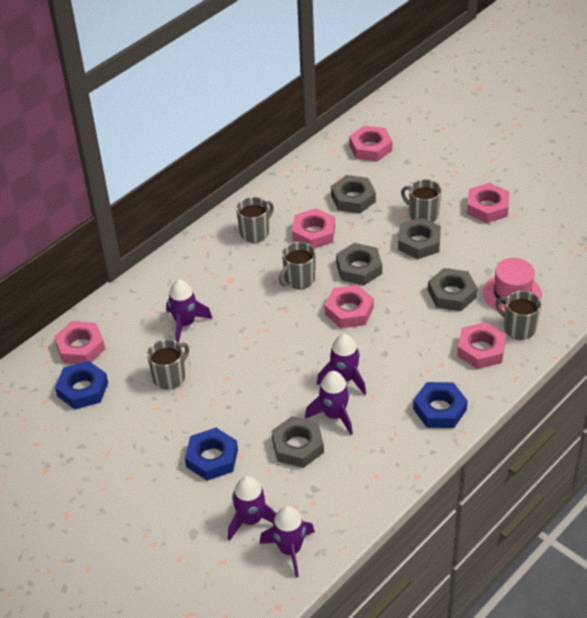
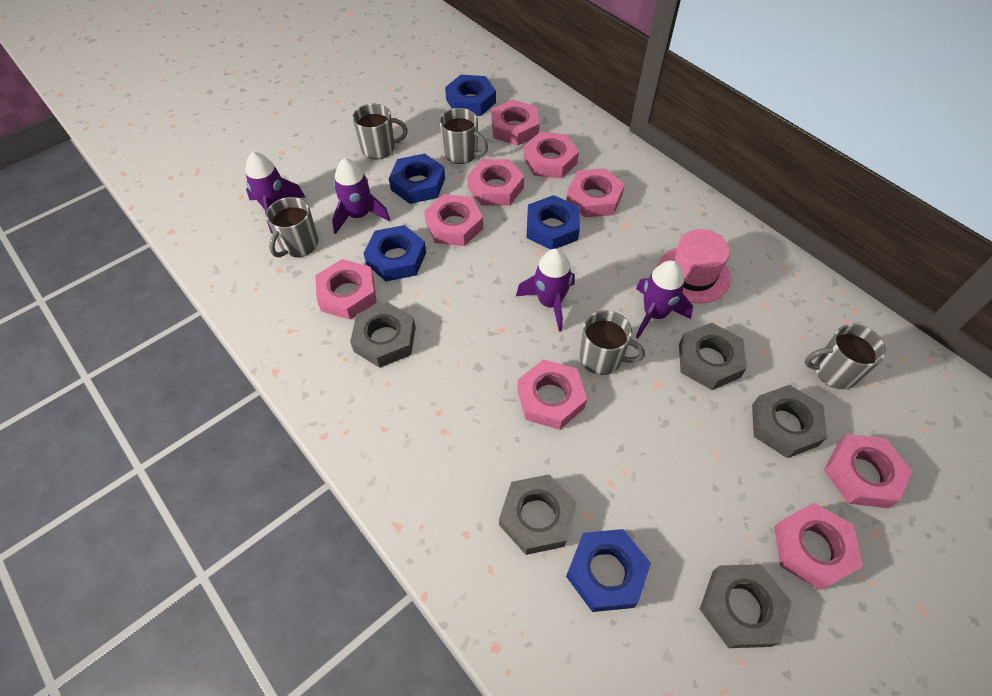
blue nut: 3 -> 5
pink nut: 6 -> 9
purple rocket: 5 -> 4

